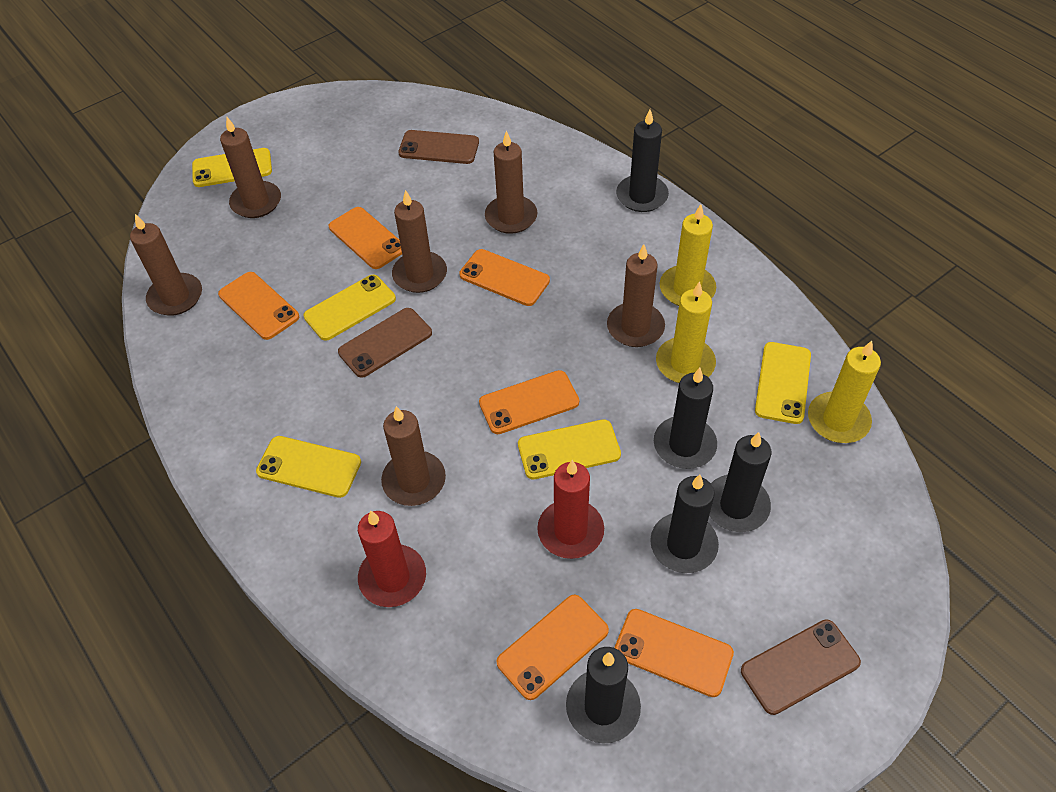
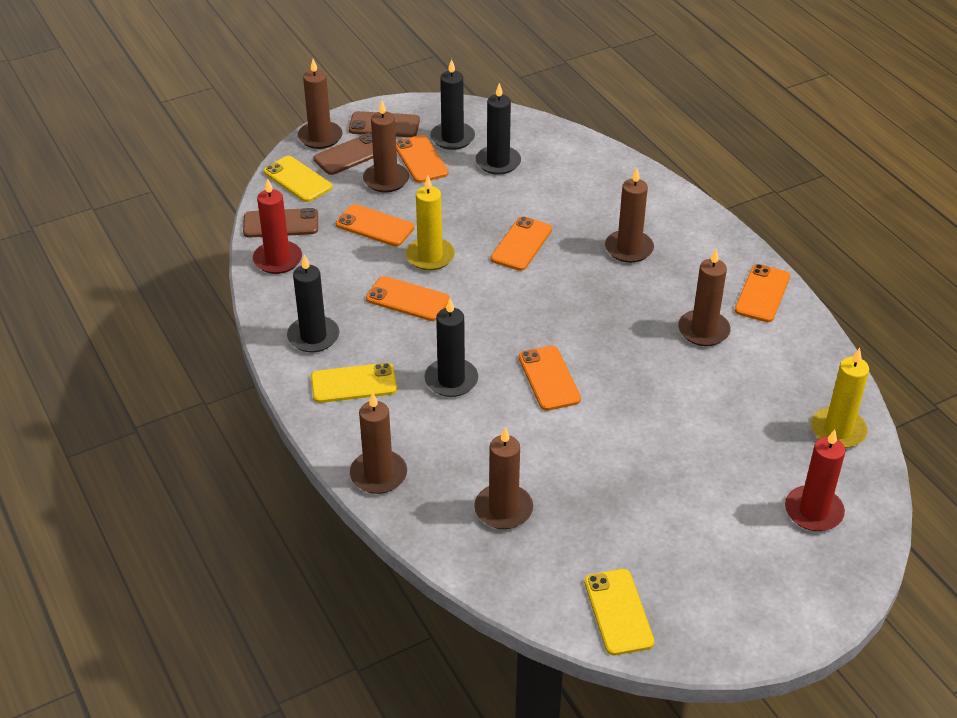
black candle: 5 -> 4
yellow candle: 3 -> 2
yellow phone: 5 -> 3

